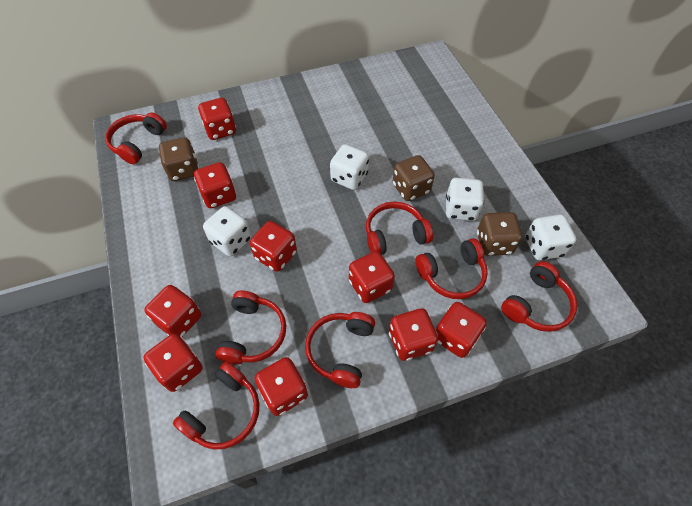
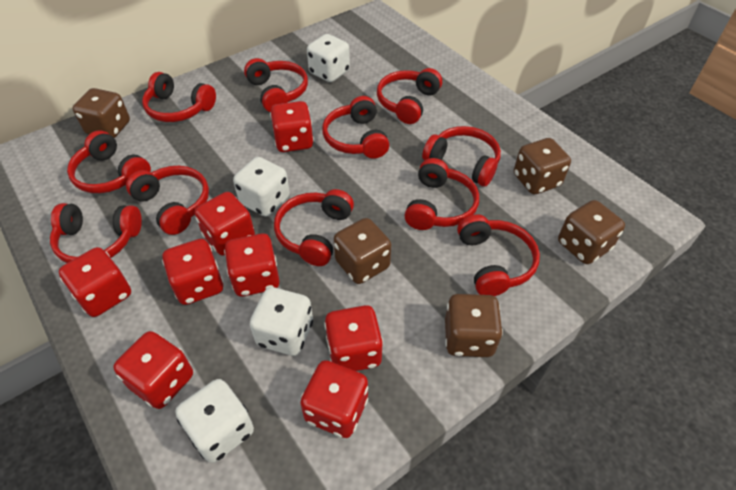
brown dice: 3 -> 5
red dice: 9 -> 8
red headphones: 7 -> 11

